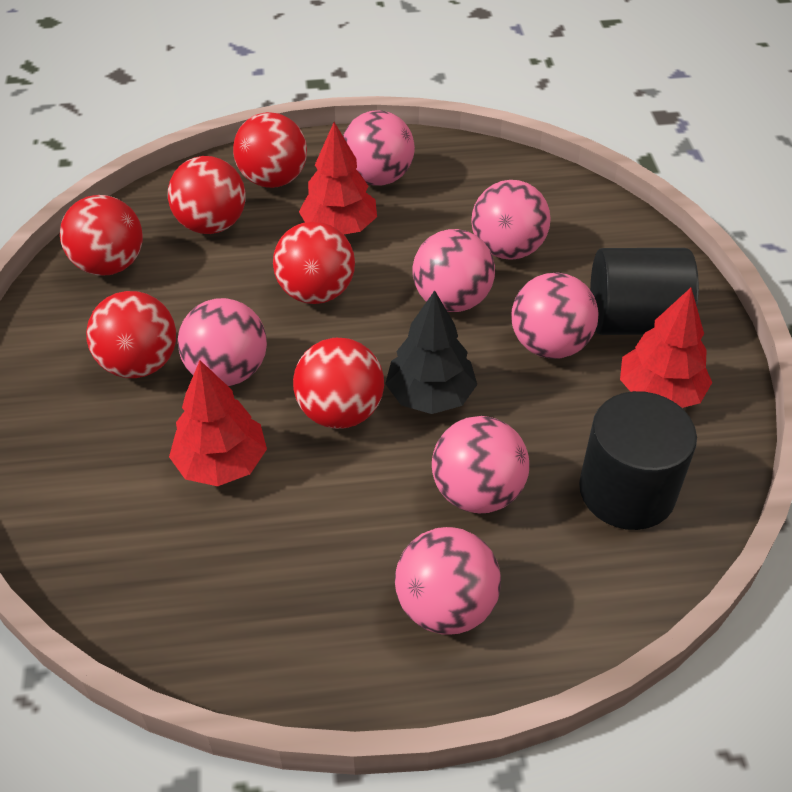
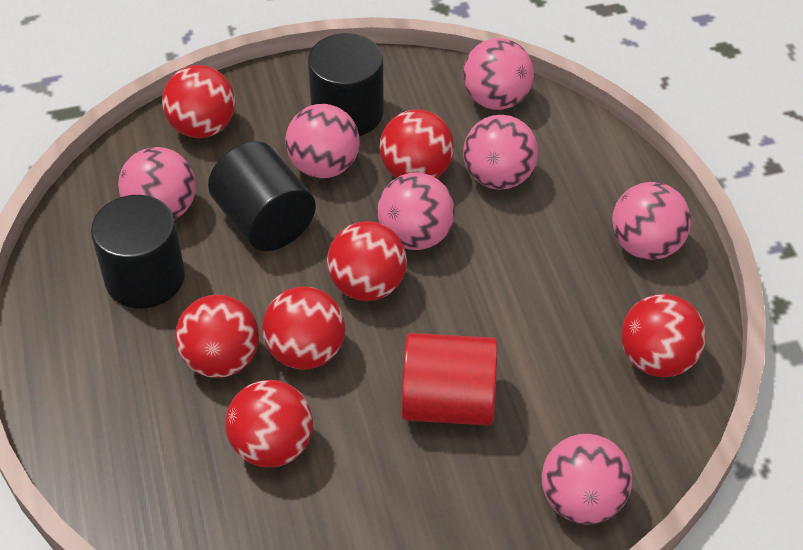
black cylinder: 2 -> 3
black tree: 1 -> 0
red ball: 6 -> 7
red cylinder: 0 -> 1
red tree: 3 -> 0

